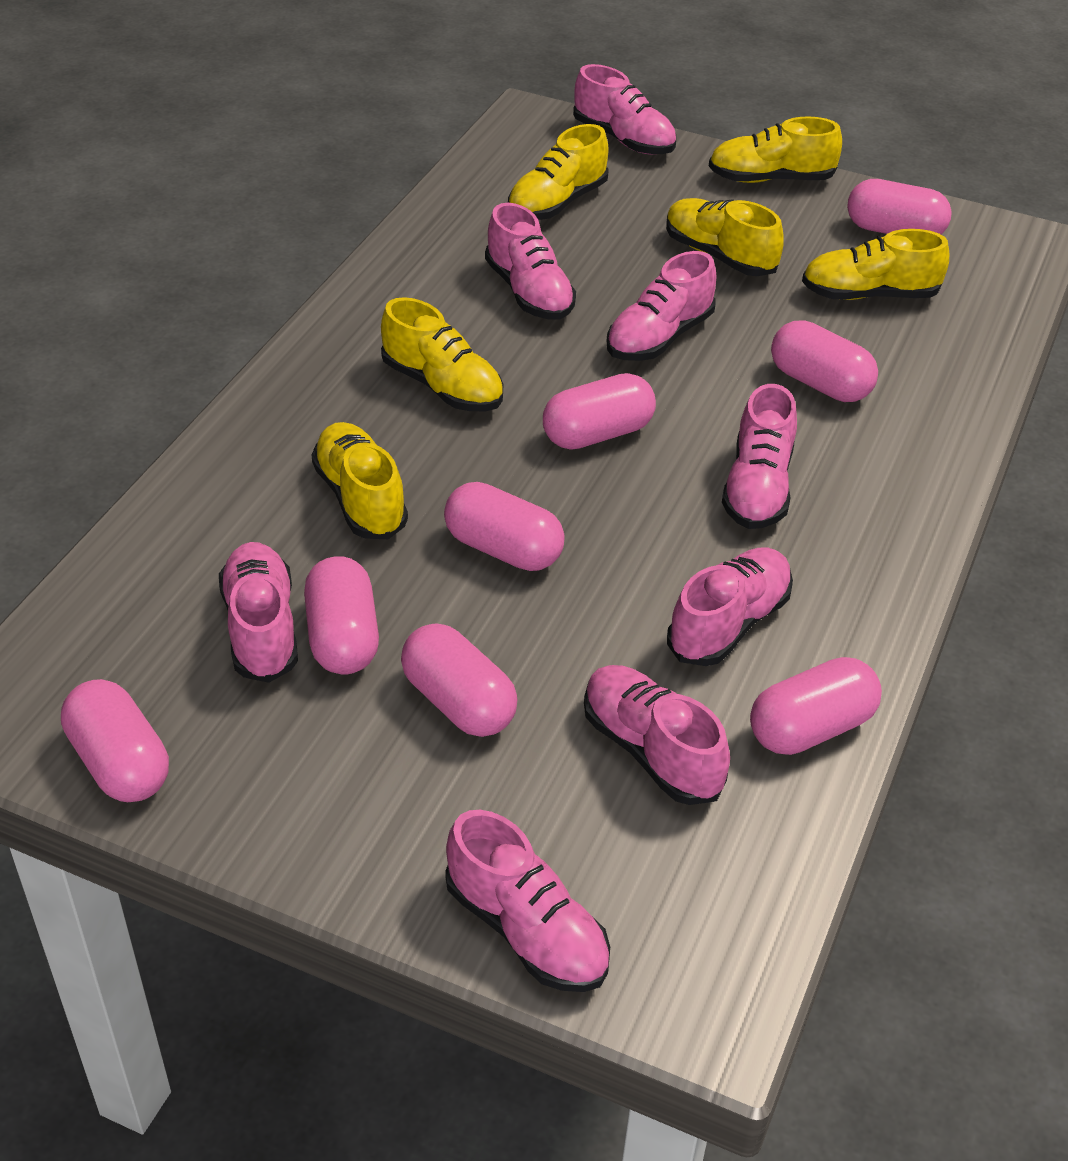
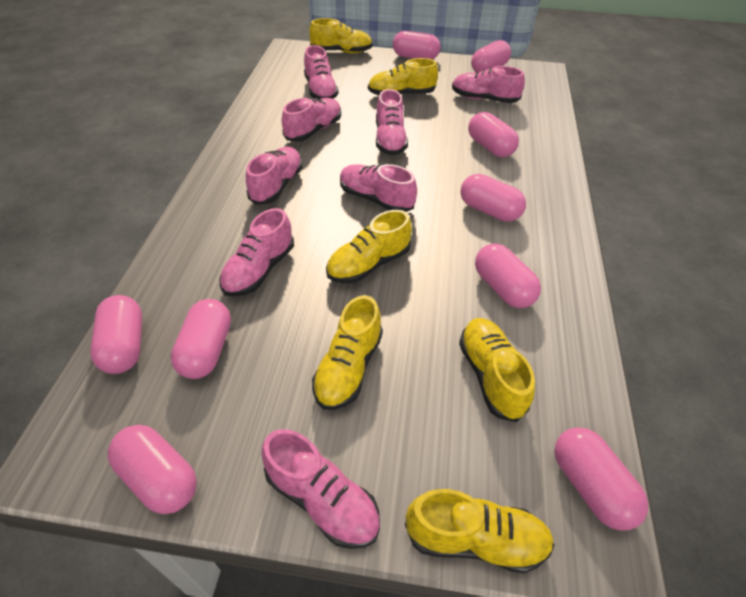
pink capsule: 8 -> 9

